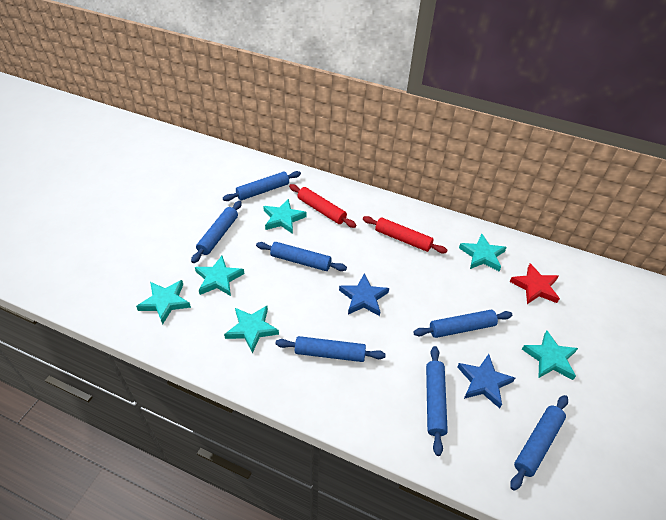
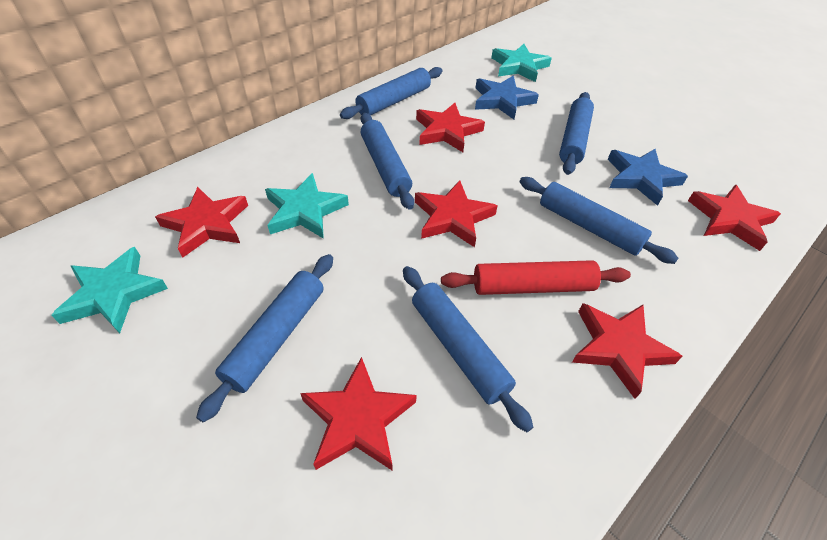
blue rolling pin: 7 -> 6
red rolling pin: 2 -> 1
red star: 1 -> 6
turquoise star: 6 -> 3

